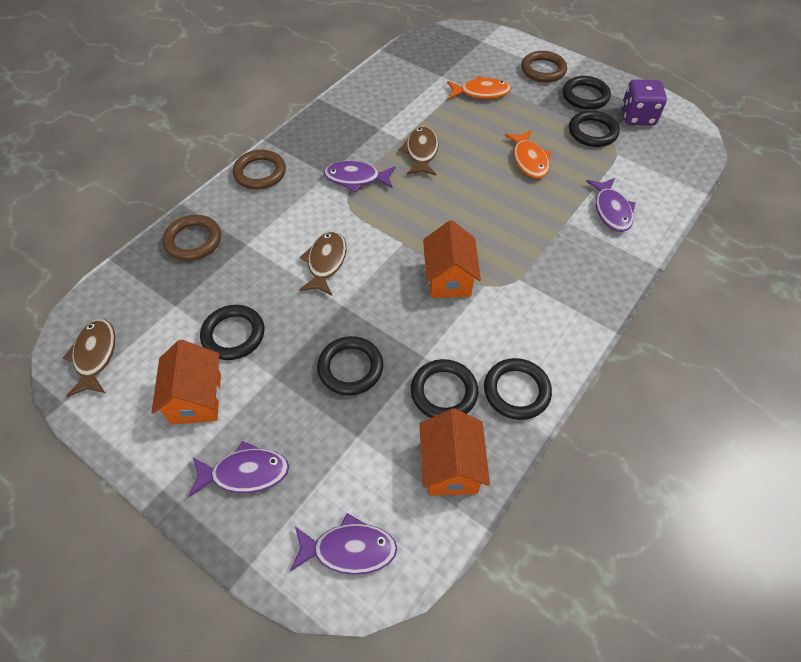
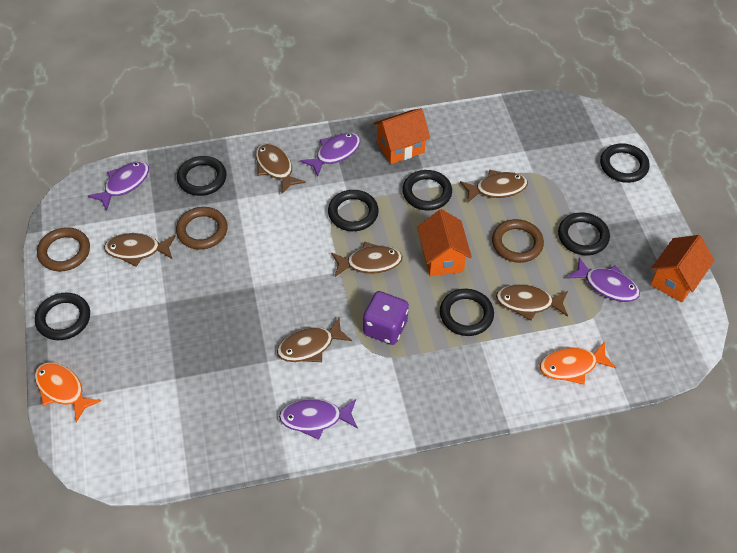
black ring: 6 -> 7
brown fish: 3 -> 6

